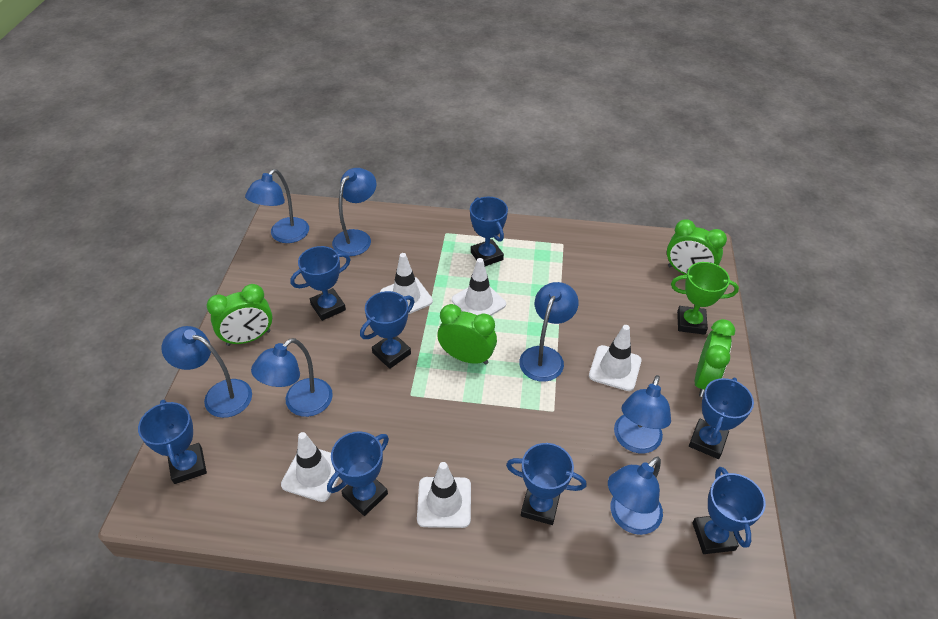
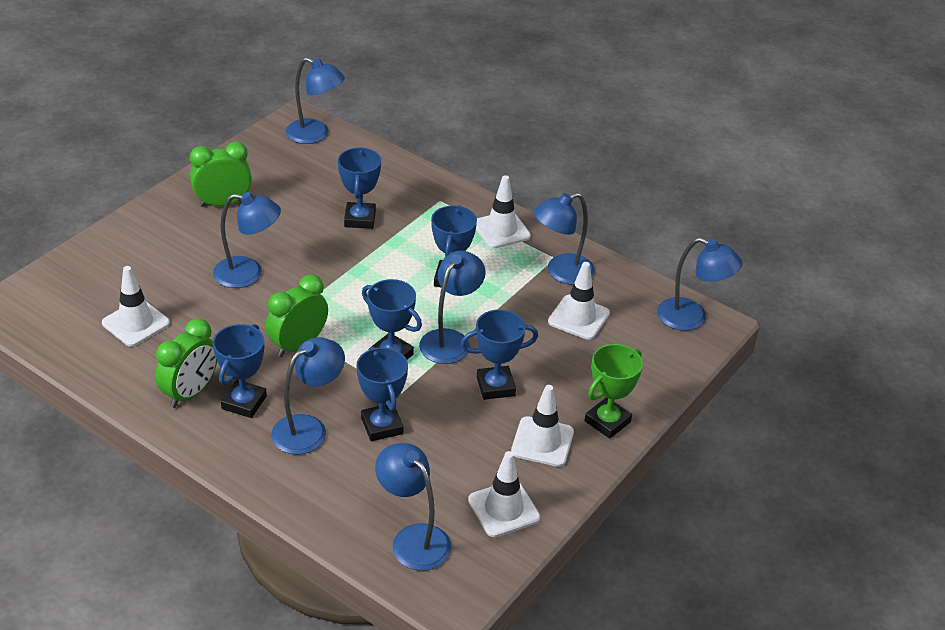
blue trophy: 8 -> 6
green clock: 4 -> 3

